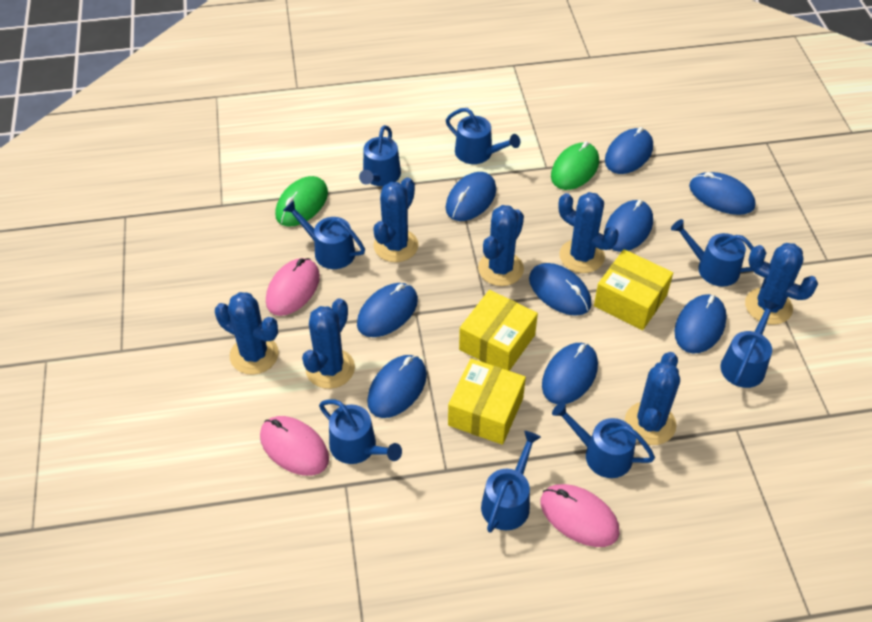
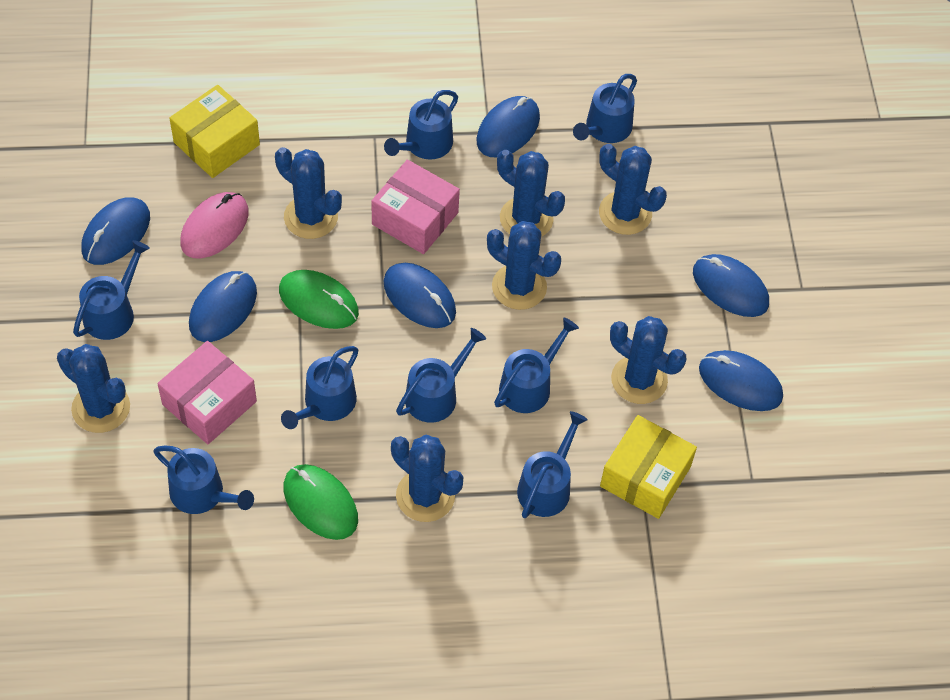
blue mouse: 9 -> 6
pink box: 0 -> 2
pink mouse: 3 -> 1
yellow box: 3 -> 2

